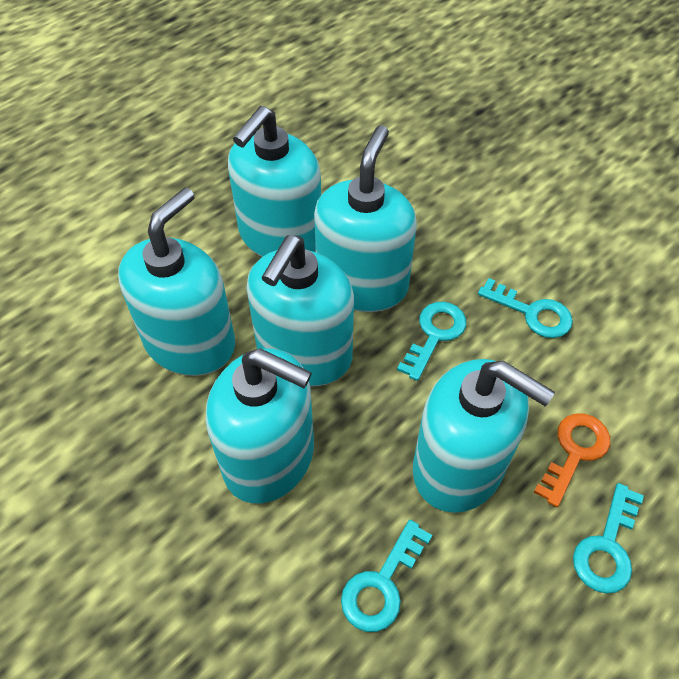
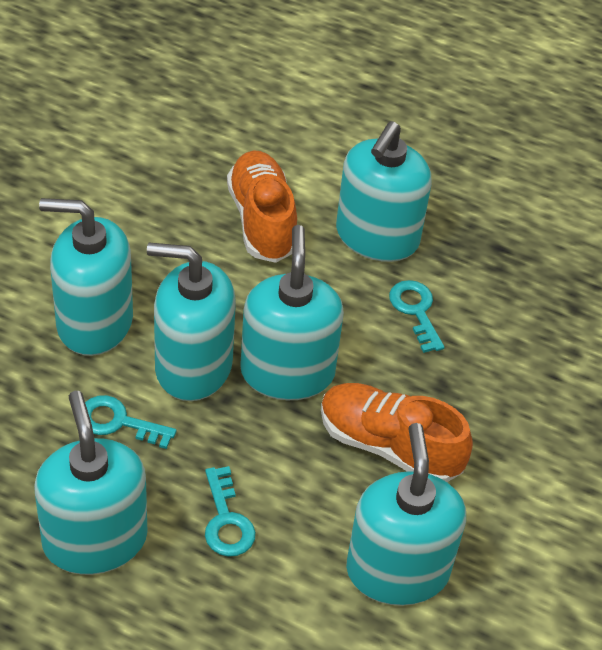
orange key: 1 -> 0
orange shoe: 0 -> 2
turquoise key: 4 -> 3

